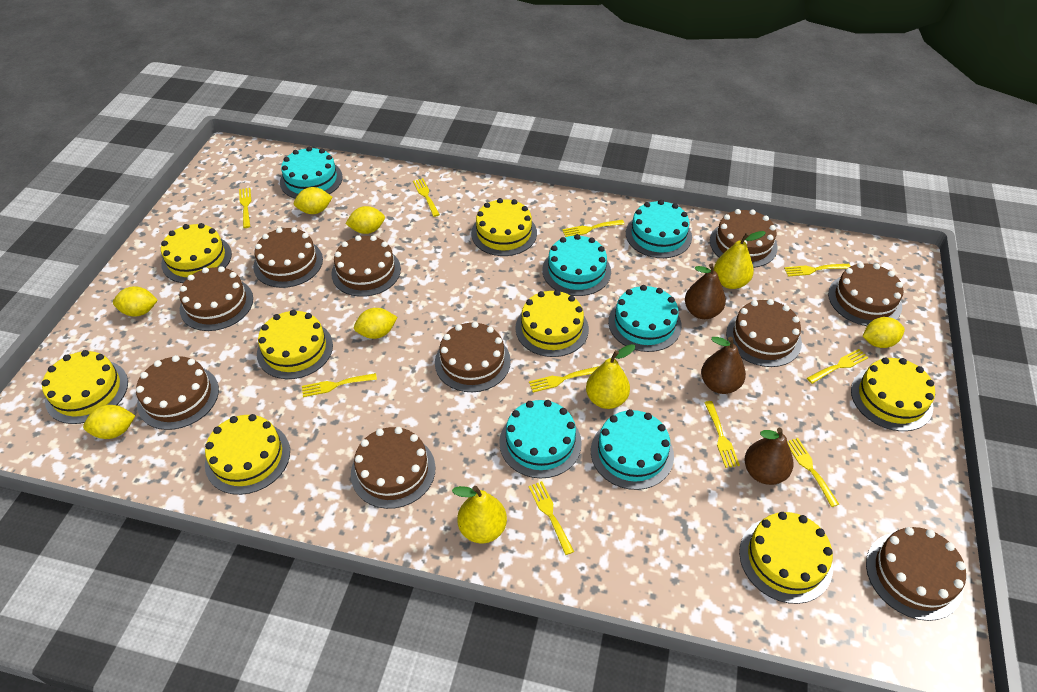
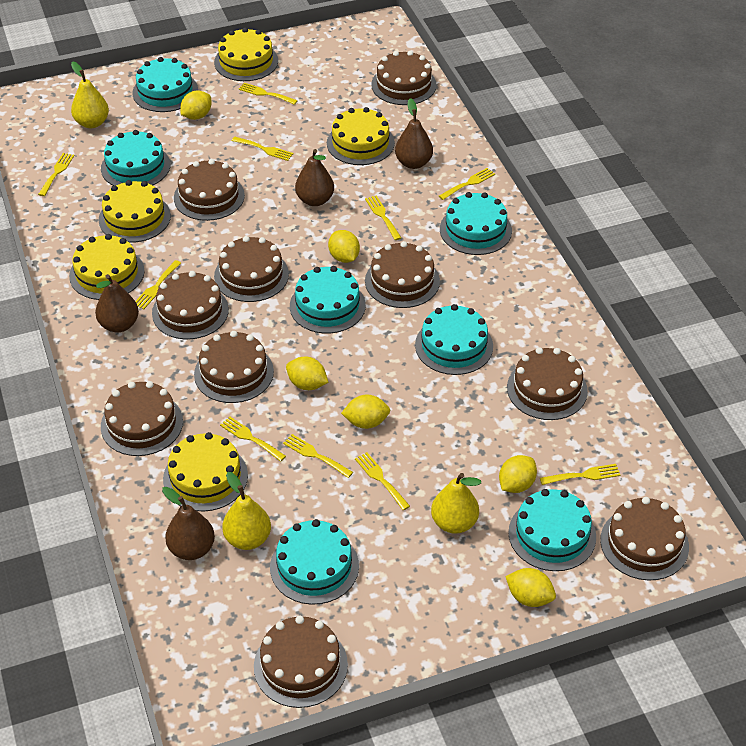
brown pear: 3 -> 4
turquoise cake: 6 -> 7
yellow cake: 8 -> 5

